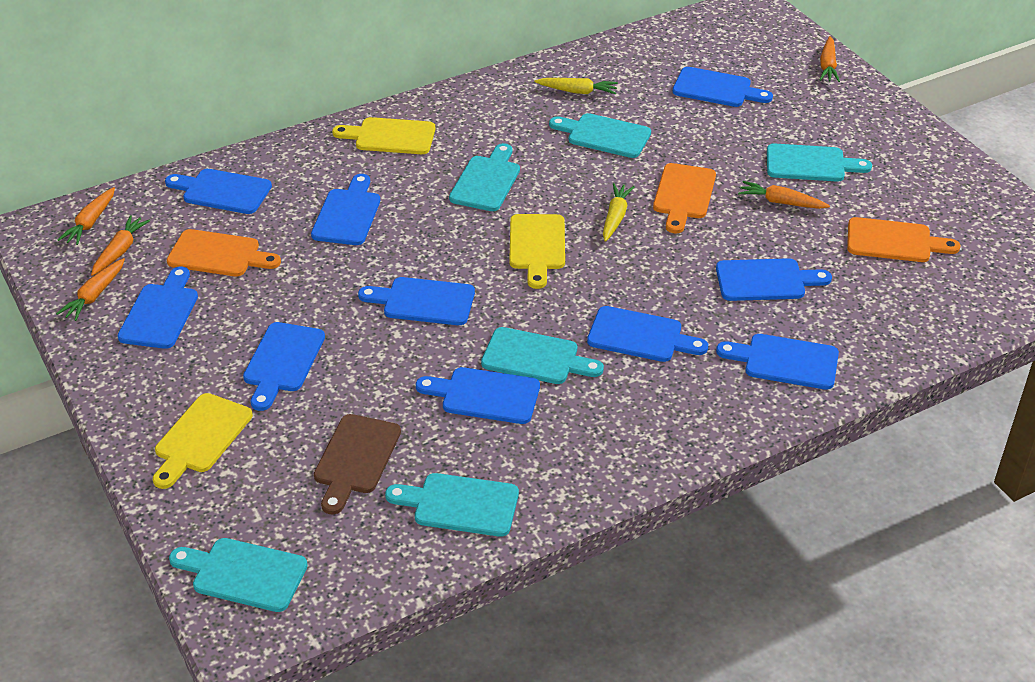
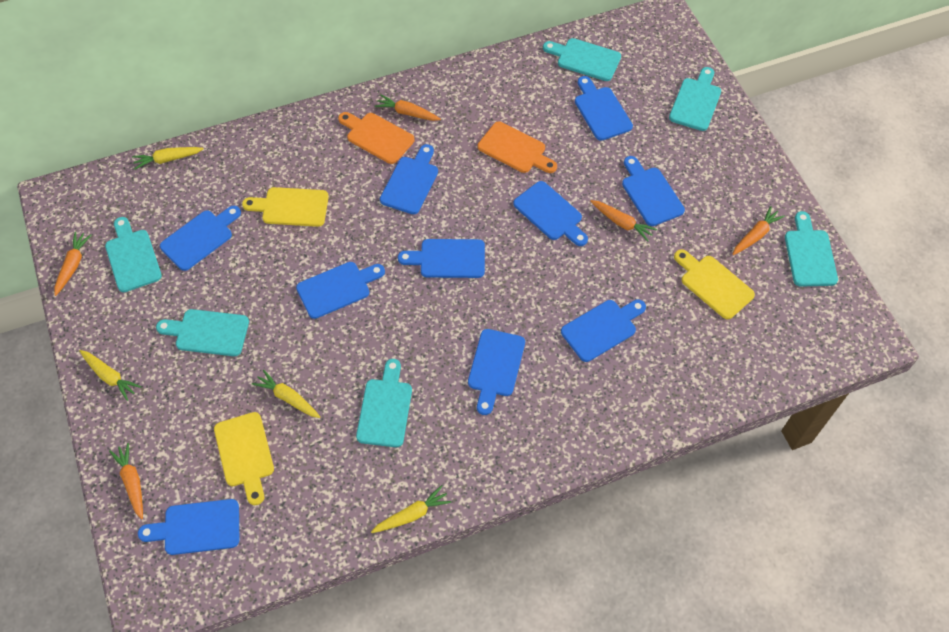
brown cutting board: 1 -> 0
orange cutting board: 3 -> 2
yellow carrot: 2 -> 4

